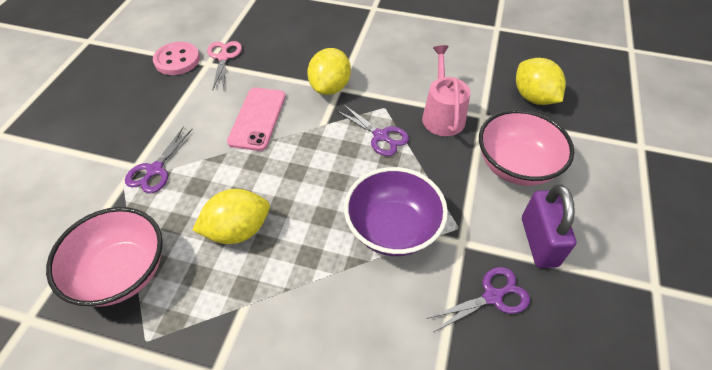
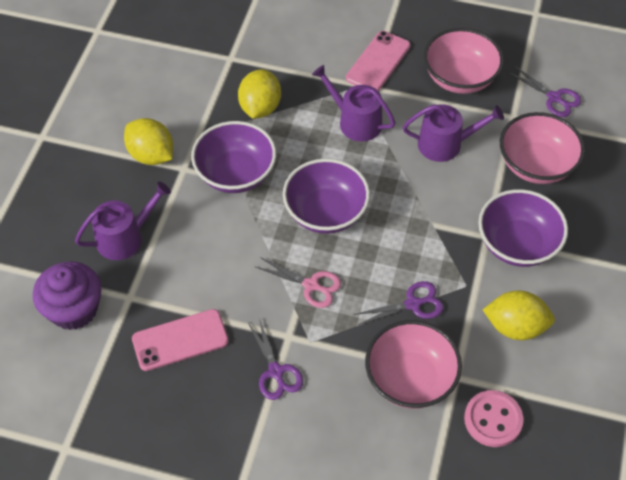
pink bowl: 2 -> 3
pink phone: 1 -> 2
pink watering can: 1 -> 0
purple bowl: 1 -> 3
purple cupcake: 0 -> 1
purple padlock: 1 -> 0
purple watering can: 0 -> 3

